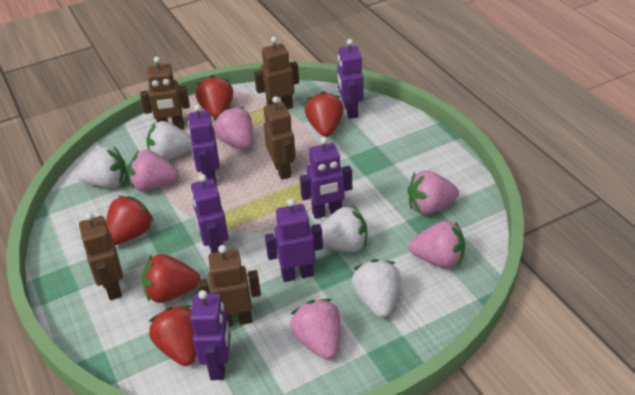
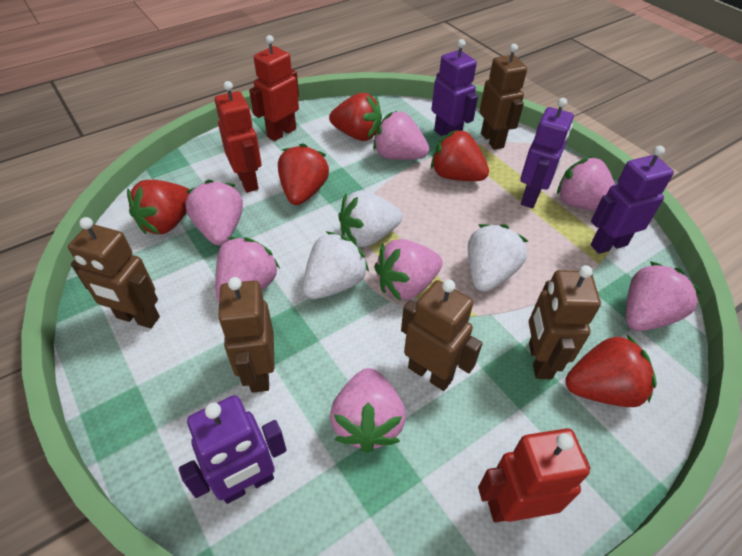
pink strawberry: 5 -> 7
purple robot: 6 -> 4
red robot: 0 -> 3
white strawberry: 4 -> 3

